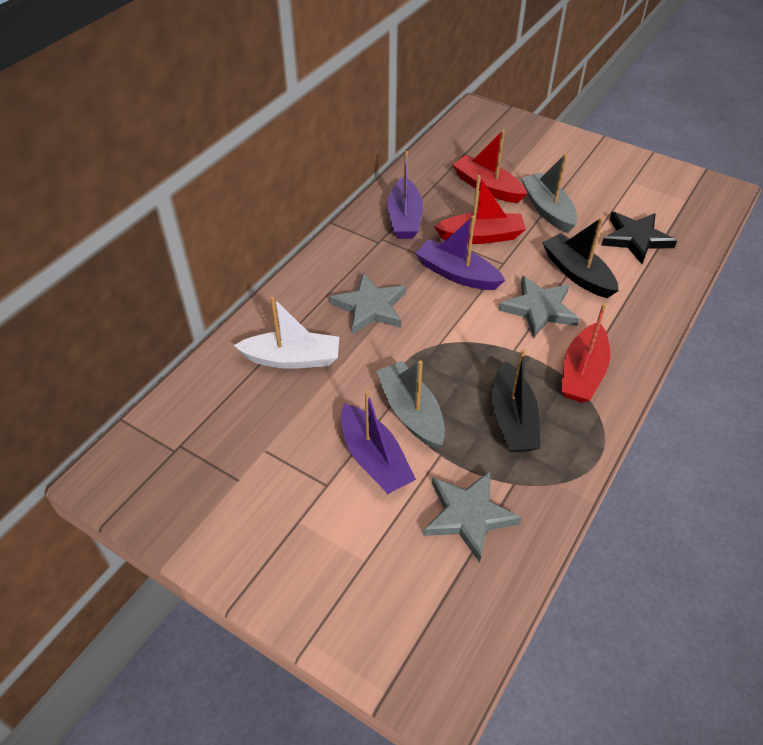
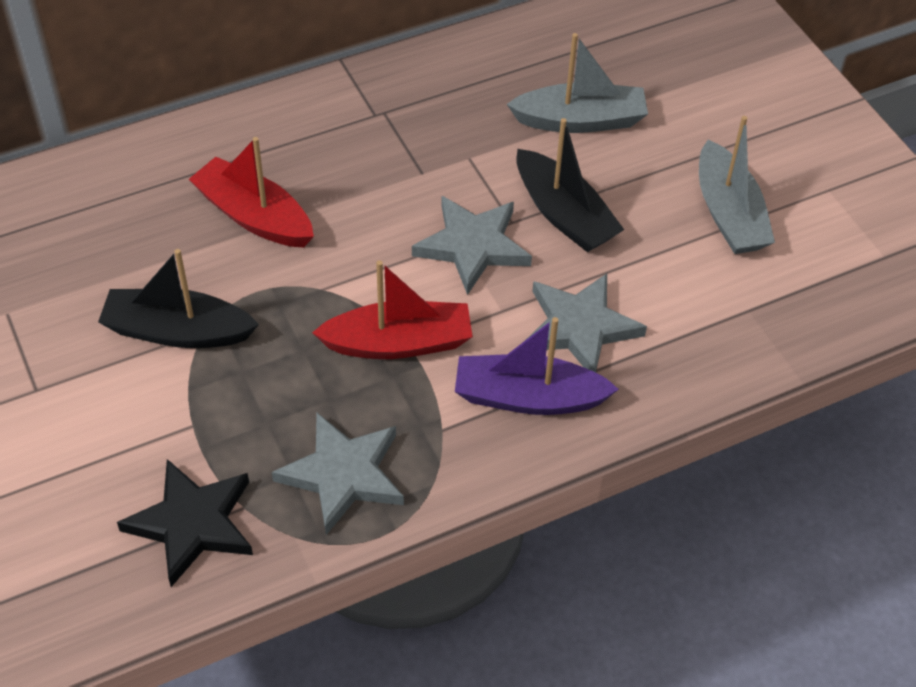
purple boat: 3 -> 1
red boat: 3 -> 2
white boat: 1 -> 0

